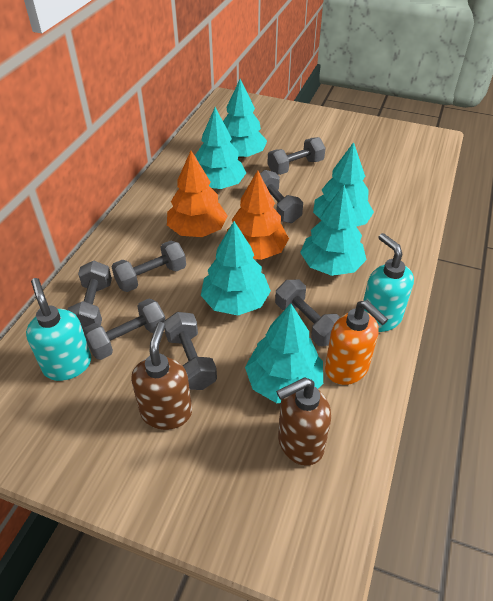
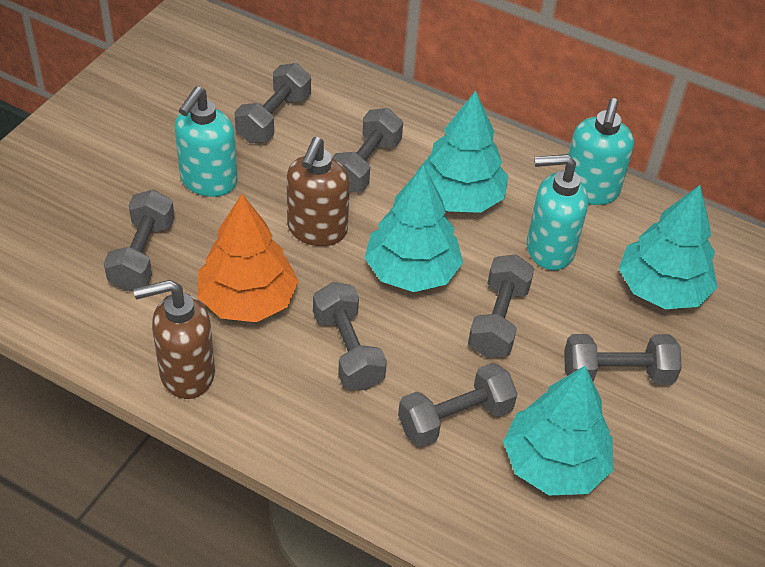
orange soap dispenser: 1 -> 0
orange tree: 2 -> 1
turquoise soap dispenser: 2 -> 3
turquoise tree: 6 -> 4

